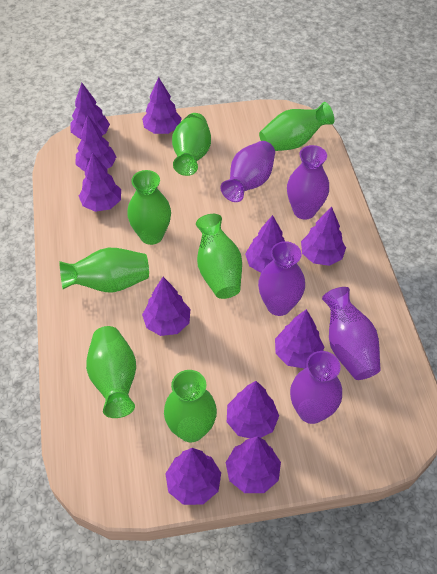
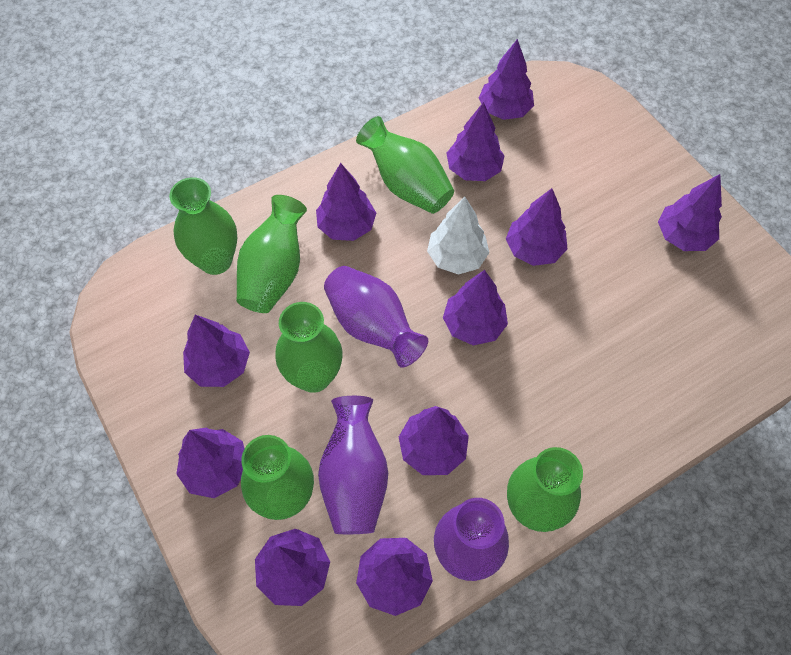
green vase: 7 -> 6
purple vase: 5 -> 3
white tree: 0 -> 1

